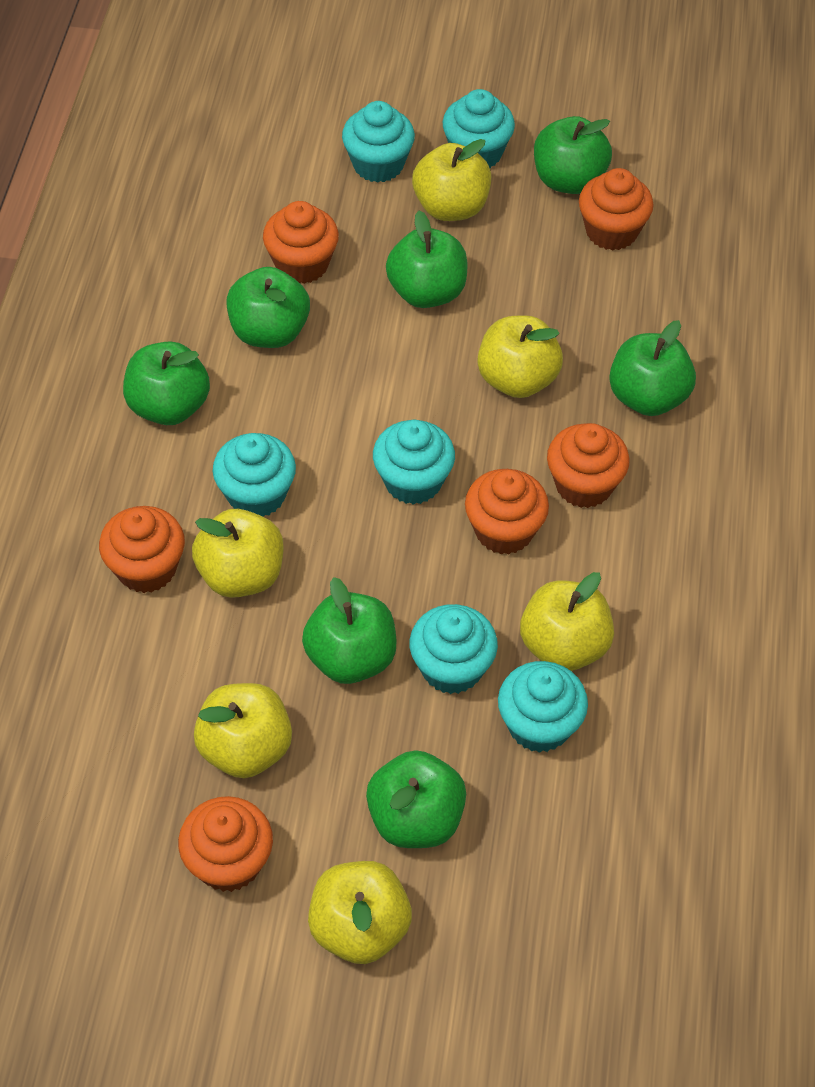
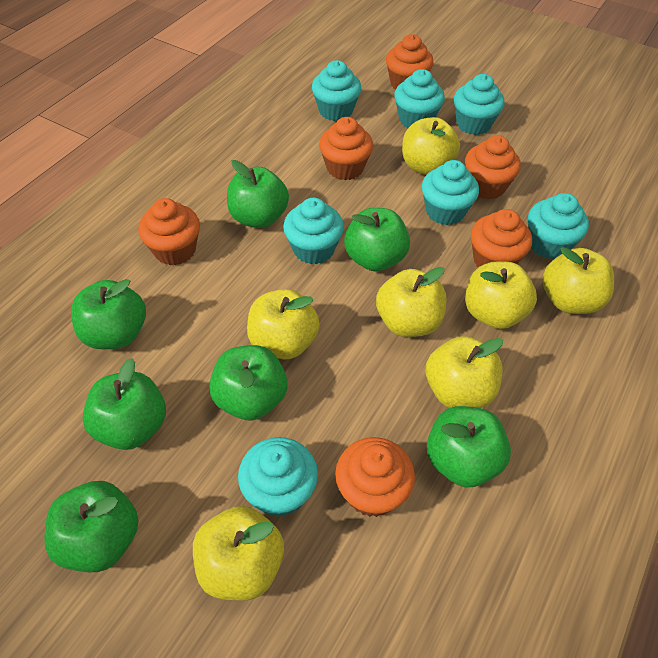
turquoise cupcake: 6 -> 7
yellow apple: 6 -> 7

